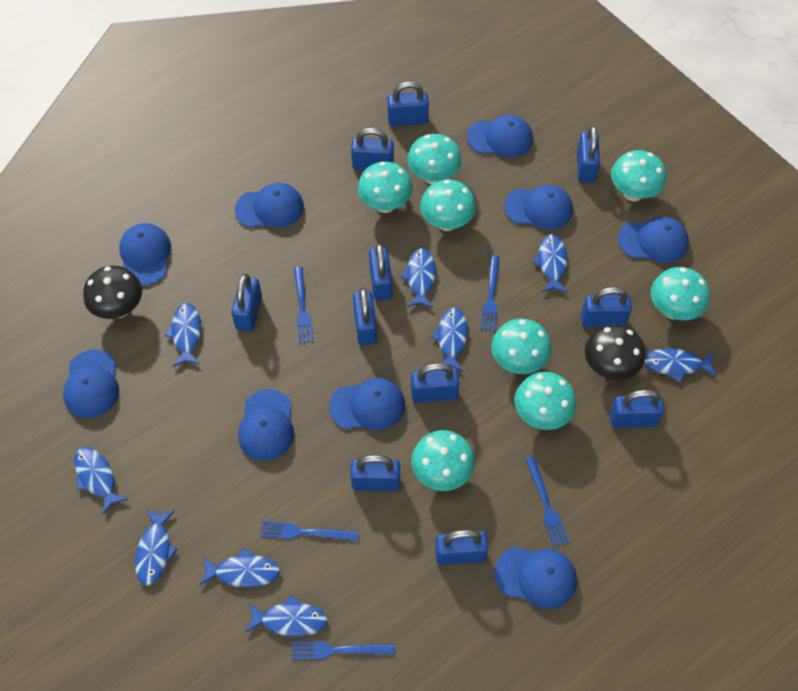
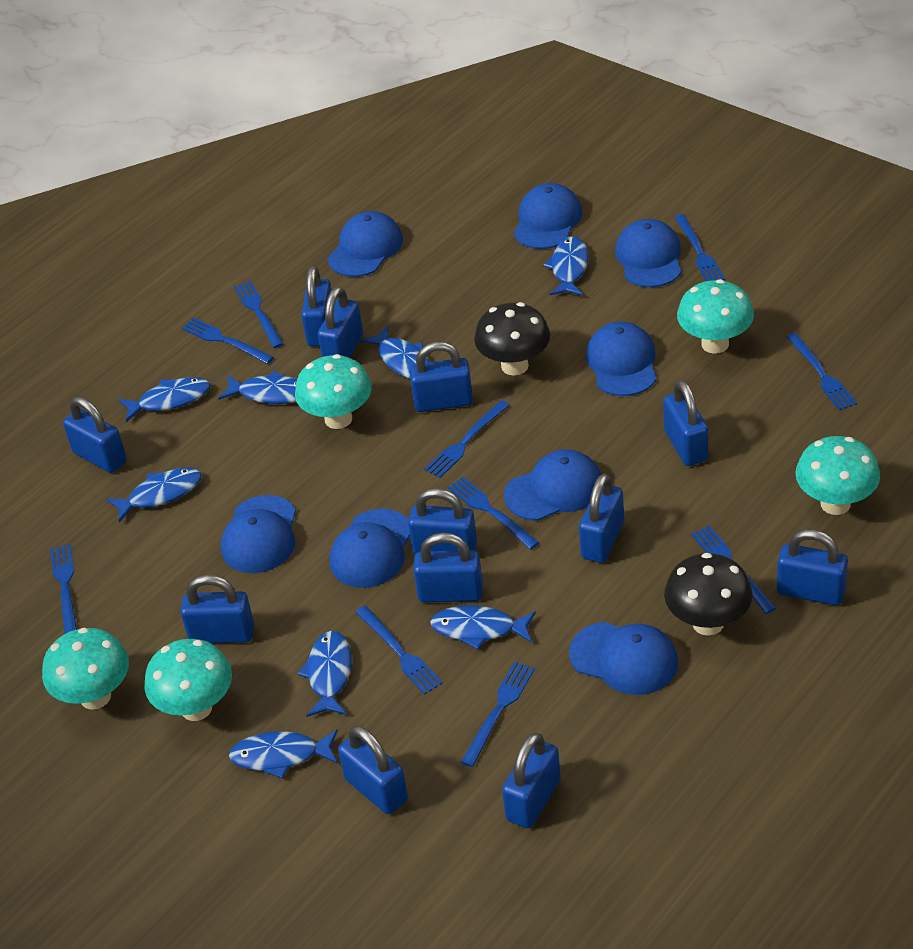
blue cap: 9 -> 8
blue fish: 9 -> 8
blue fork: 5 -> 10
blue padlock: 11 -> 12
turquoise mushroom: 8 -> 5

